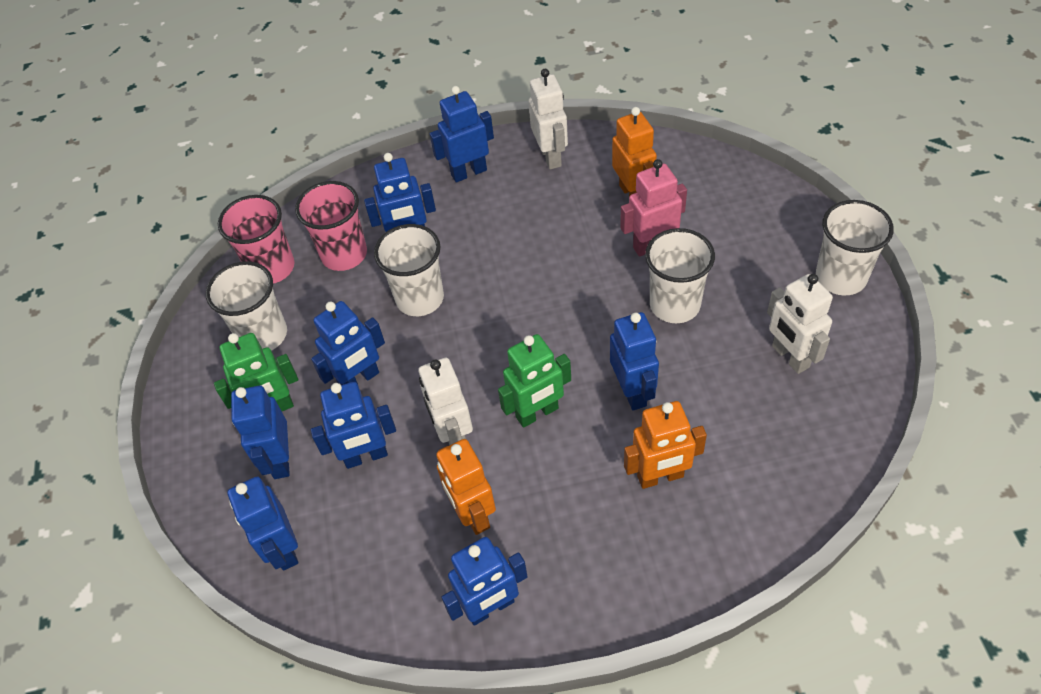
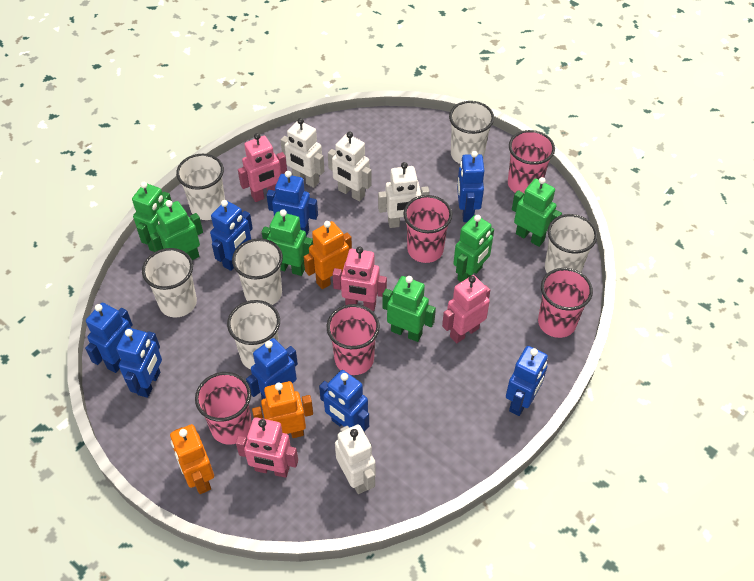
green robot: 2 -> 6
pink cup: 2 -> 5
pink robot: 1 -> 4
white cup: 4 -> 6
white robot: 3 -> 4

